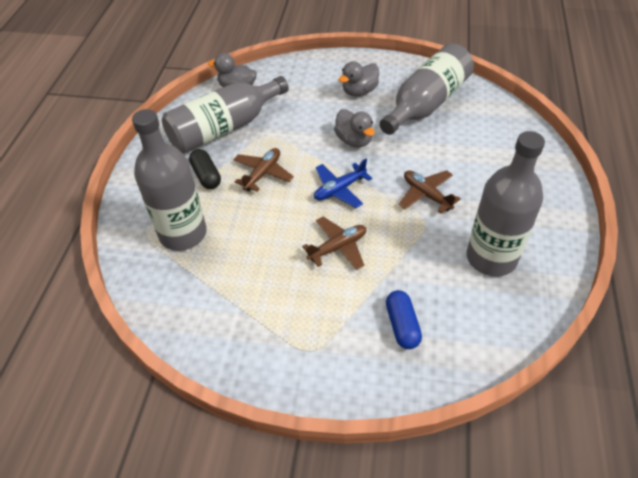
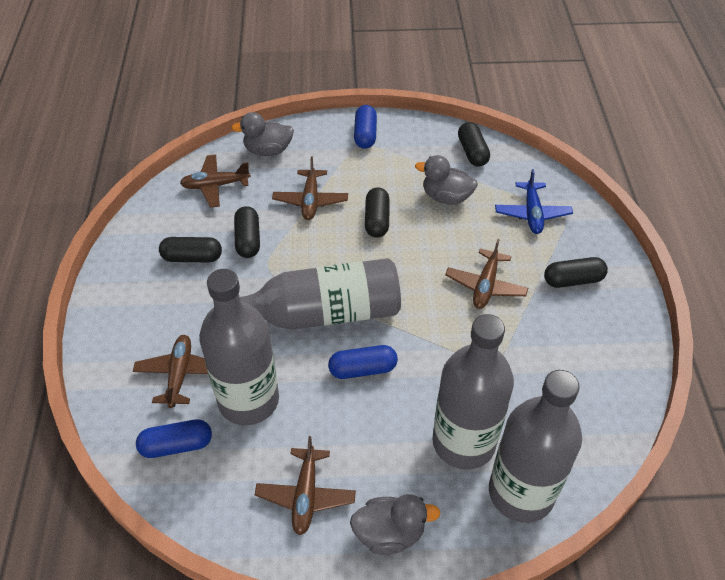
black capsule: 1 -> 5
blue capsule: 1 -> 3
brown plane: 3 -> 5

